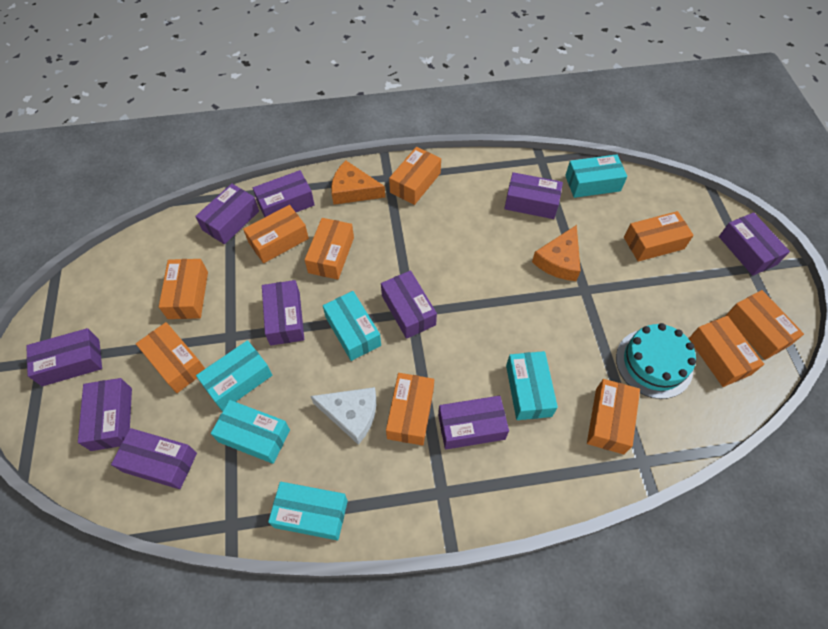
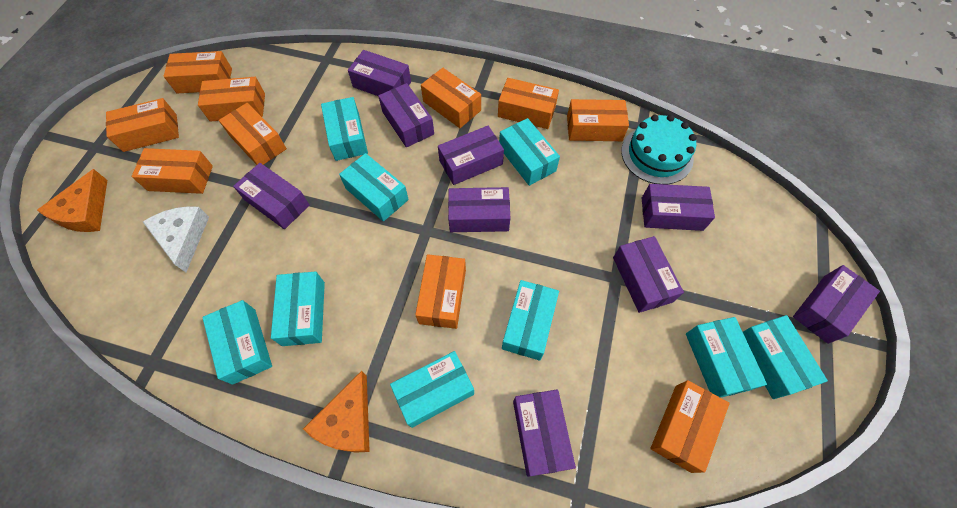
purple box: 10 -> 9
turquoise box: 6 -> 9

